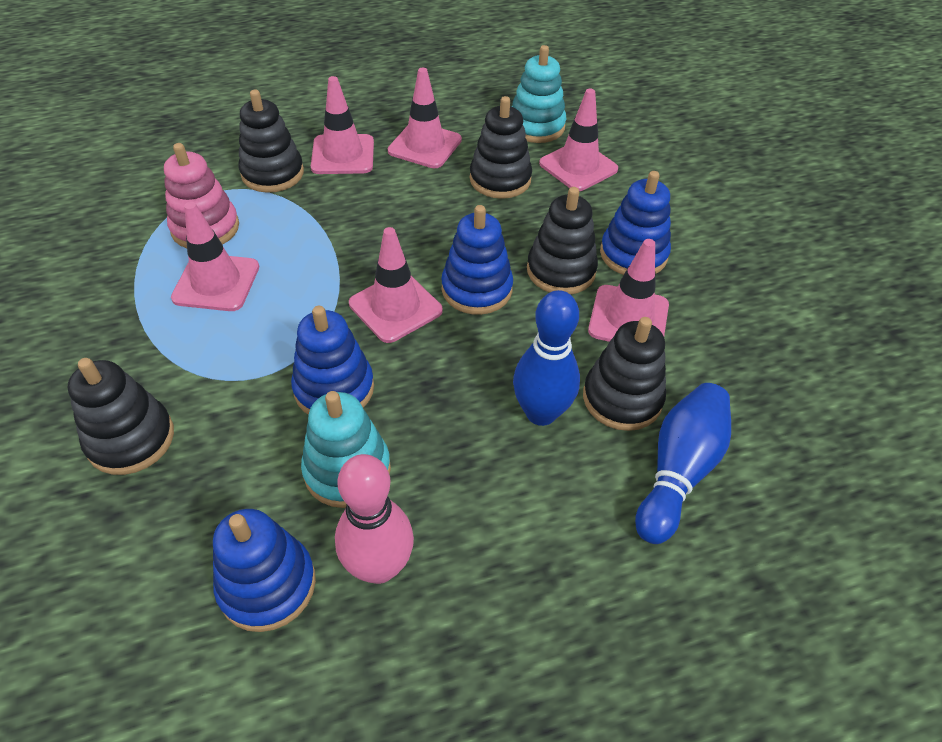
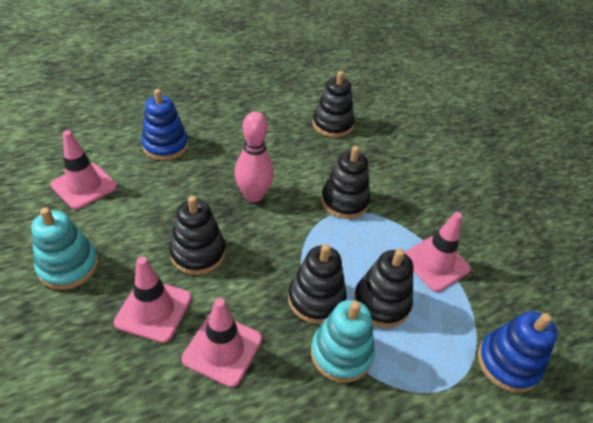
blue bowling pin: 2 -> 0
blue stacking toy: 4 -> 2
pink stacking toy: 1 -> 0
pink traffic cone: 6 -> 4

